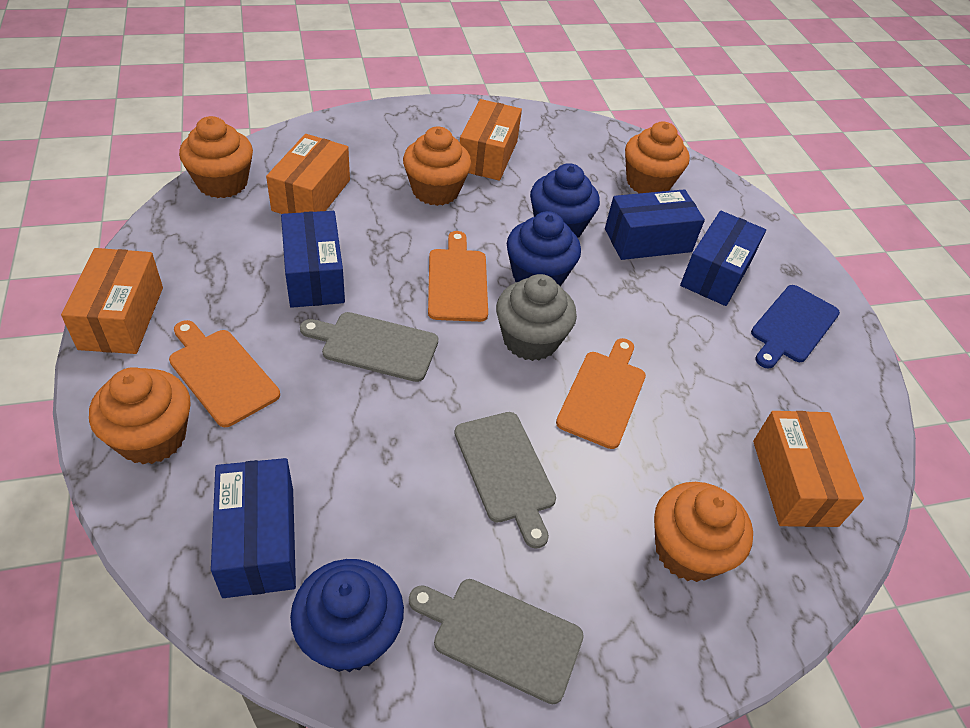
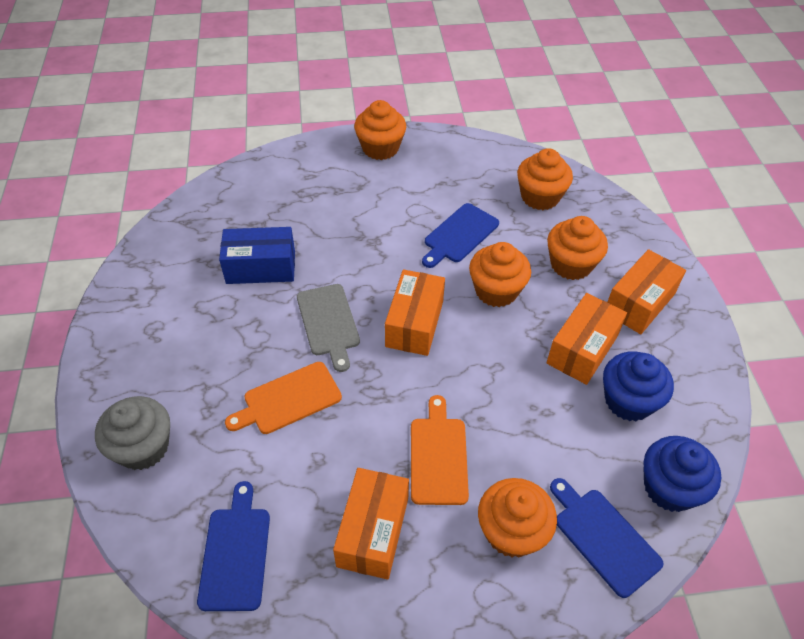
blue box: 4 -> 1
blue cupcake: 3 -> 2
blue cutting board: 1 -> 3
grey cutting board: 3 -> 1
orange cutting board: 3 -> 2

